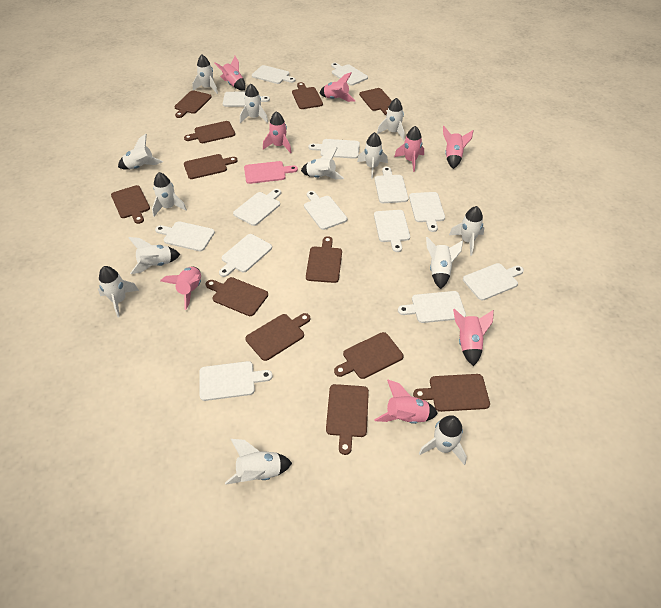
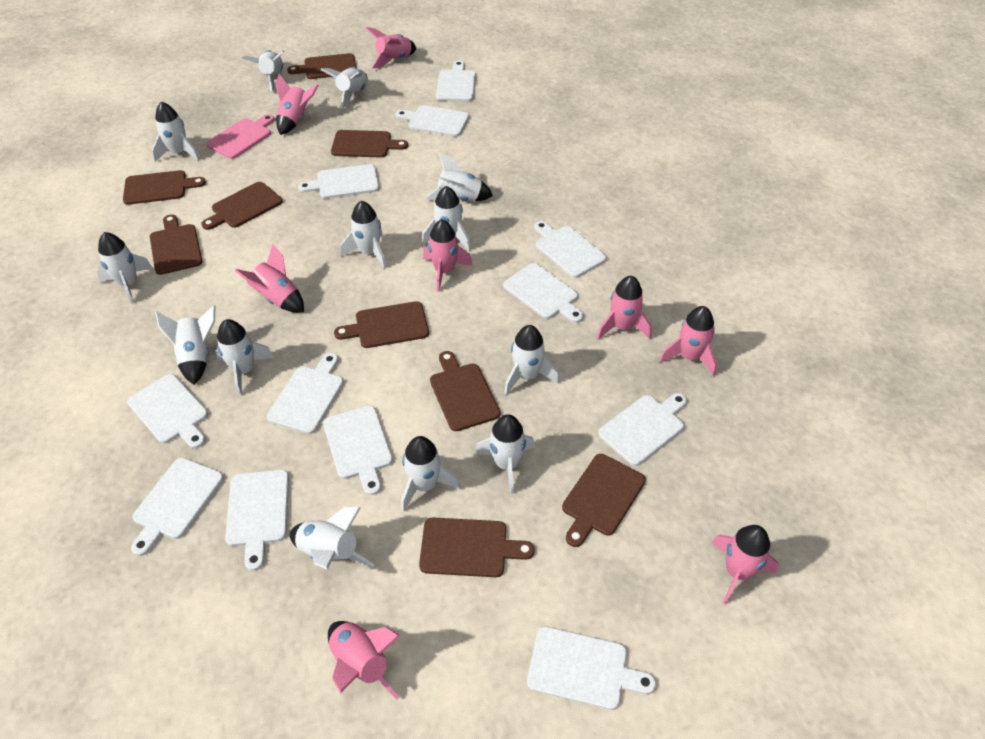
brown cutting board: 12 -> 9
white cutting board: 14 -> 12

